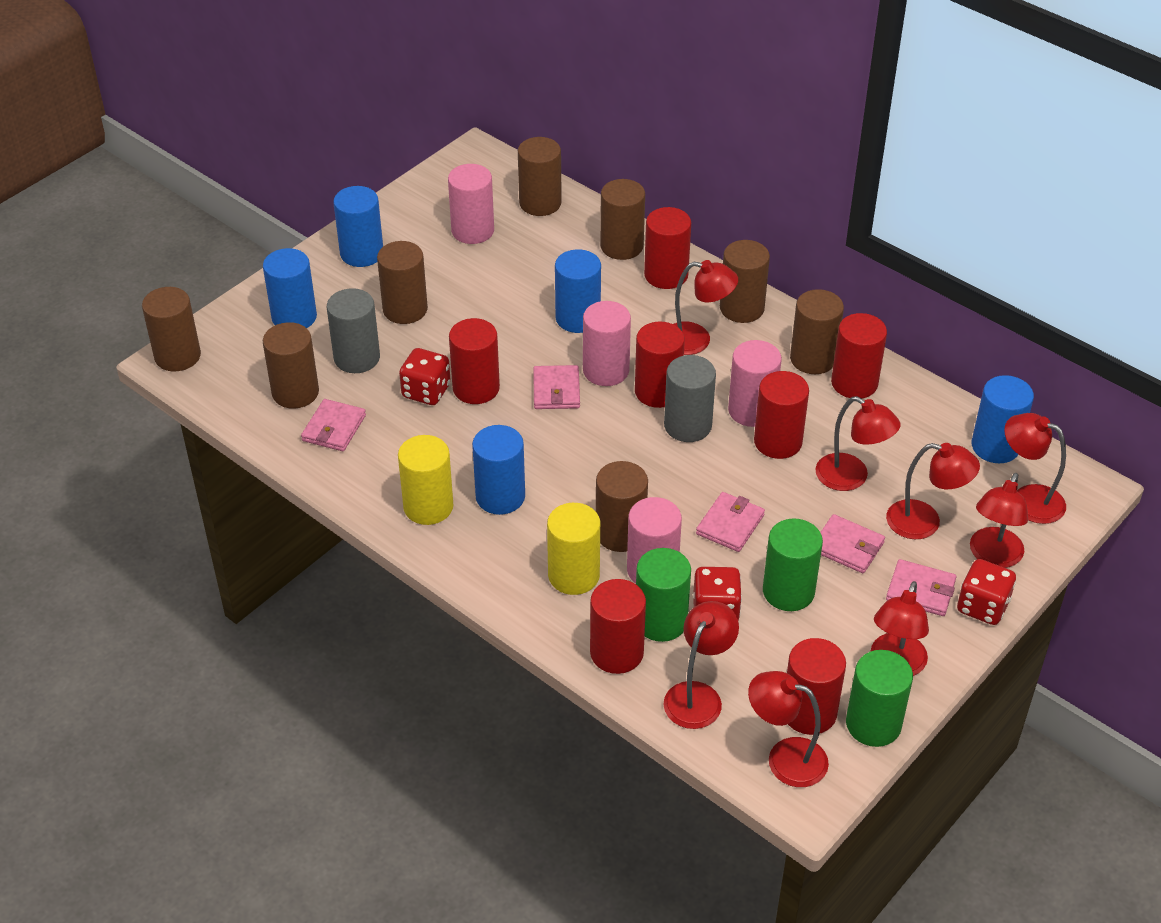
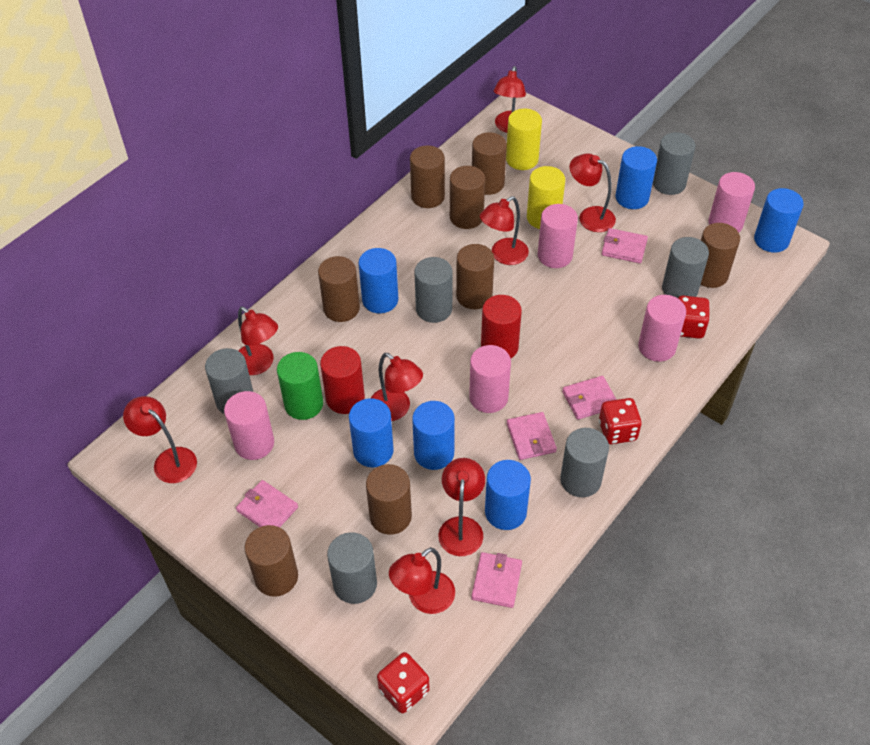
blue cylinder: 5 -> 6
green cylinder: 3 -> 1
grey cylinder: 2 -> 6
pink cylinder: 4 -> 5
red cylinder: 7 -> 2

